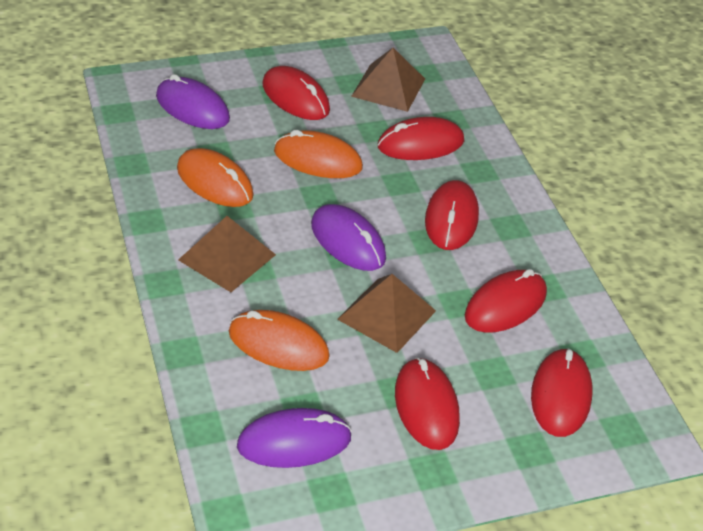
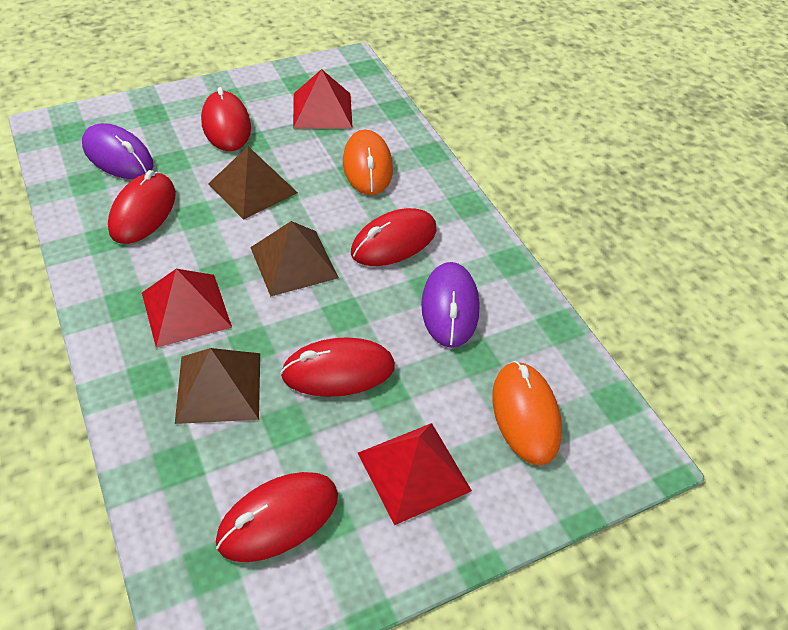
orange mouse: 3 -> 2
purple mouse: 3 -> 2
red mouse: 6 -> 5
red pyramid: 0 -> 3

